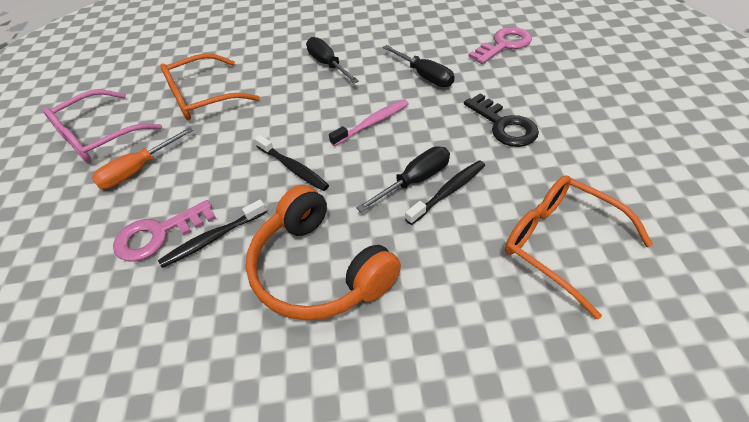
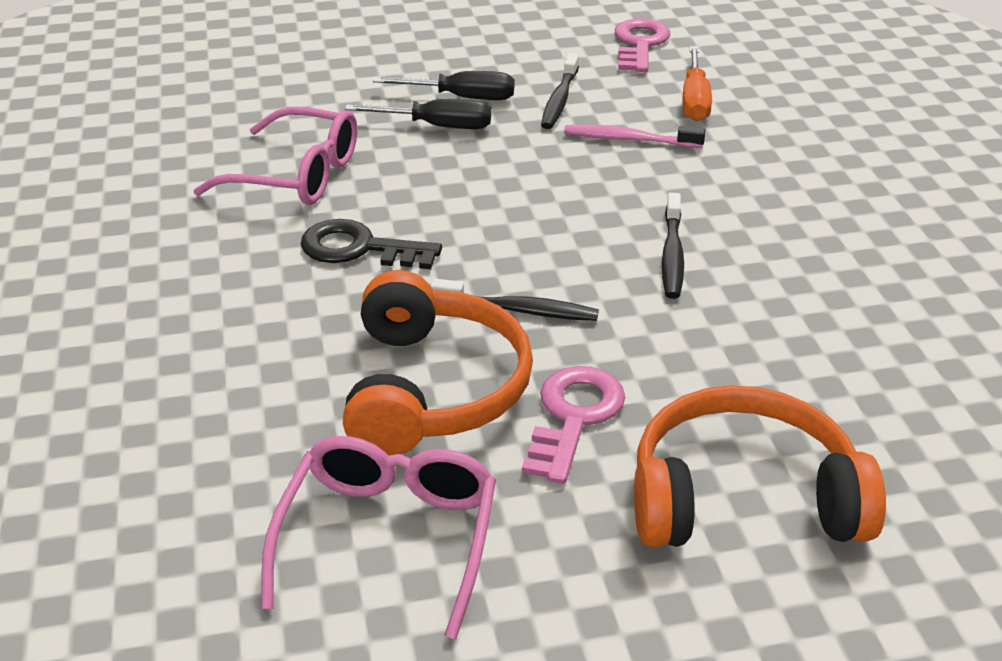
black screwdriver: 3 -> 2
orange glasses: 2 -> 0
orange headphones: 1 -> 2
pink glasses: 1 -> 2

